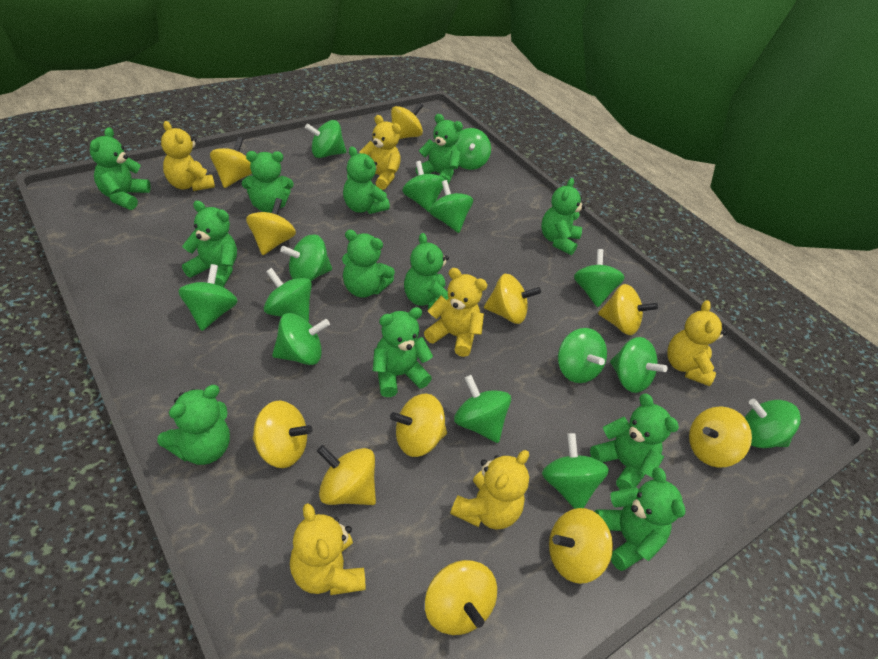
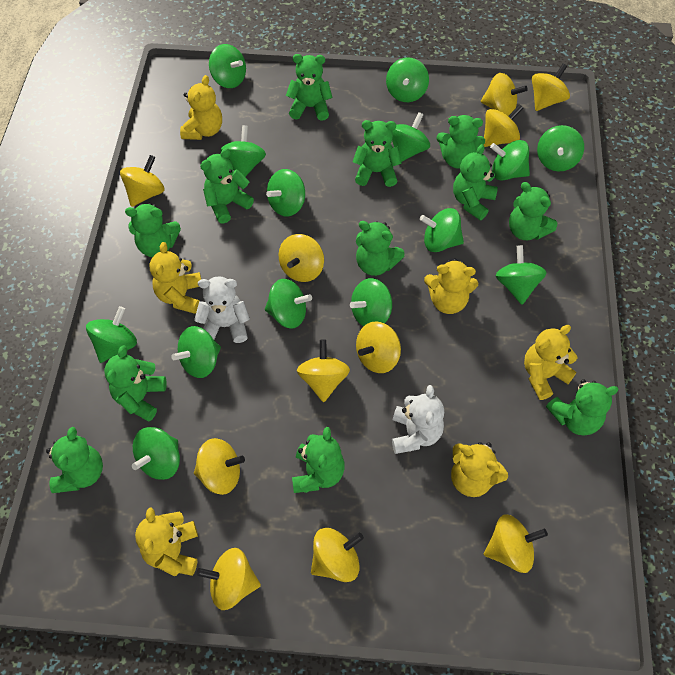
white teddy bear: 0 -> 2

